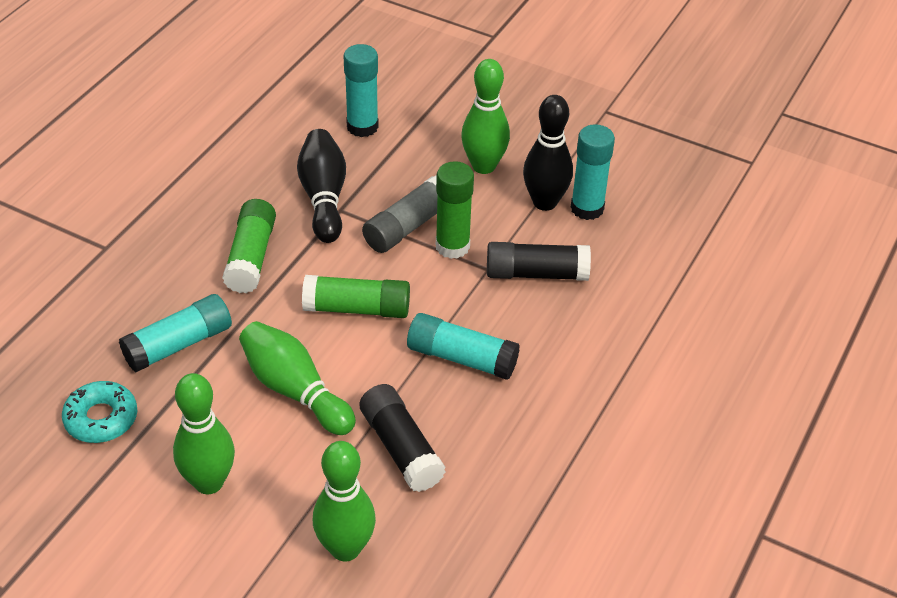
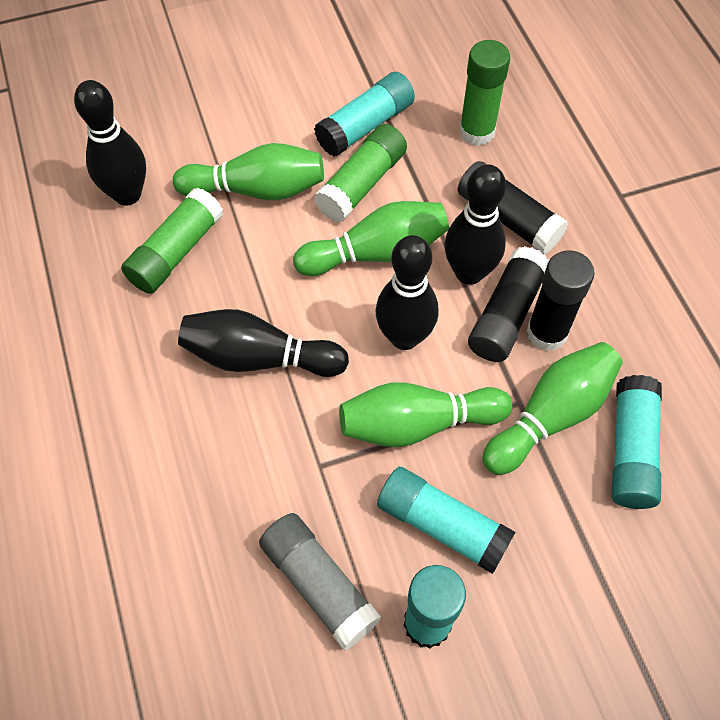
black bowling pin: 2 -> 4
black glue stick: 2 -> 3
turquoise donut: 1 -> 0

